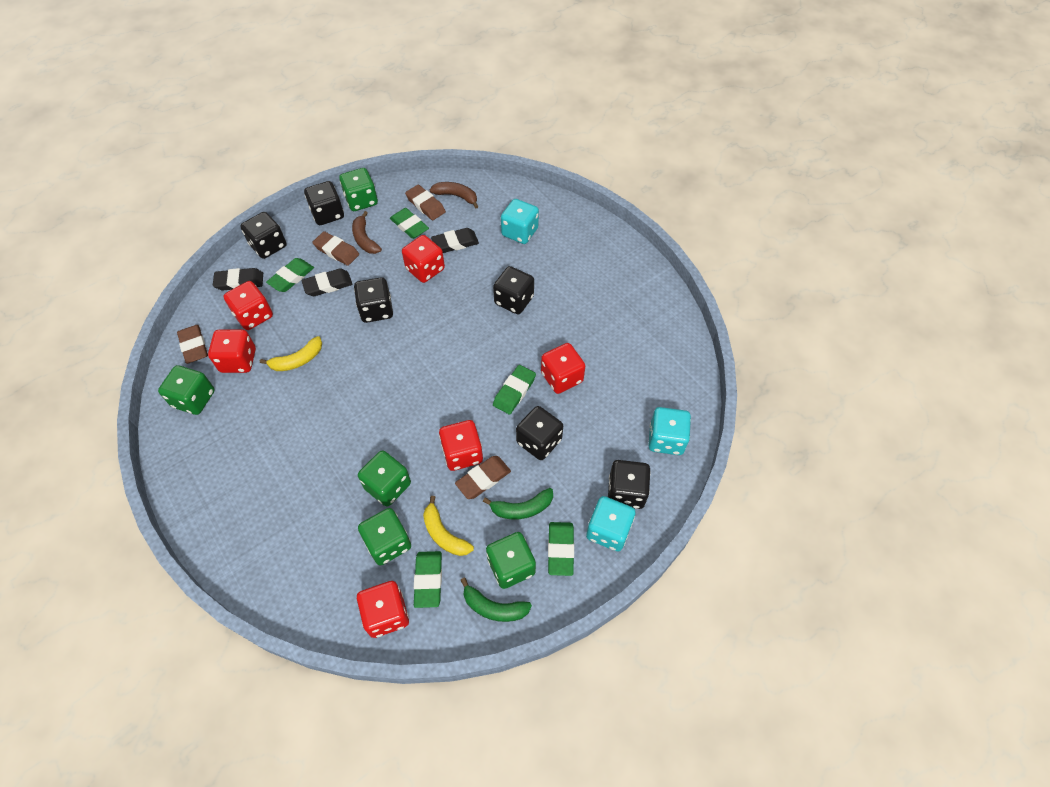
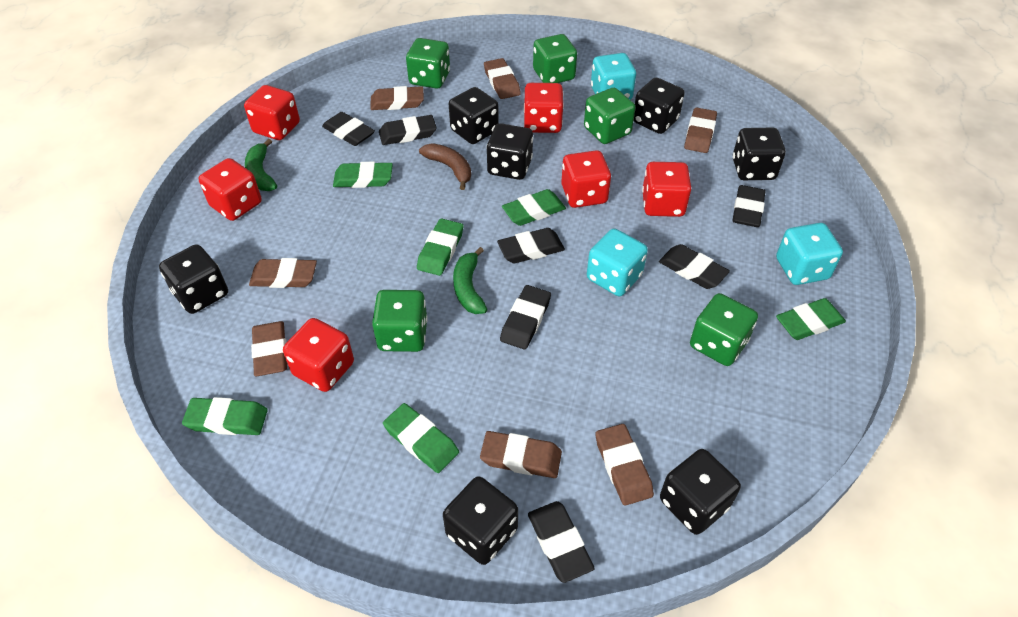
black dice: 6 -> 7
black eraser: 3 -> 7
brown banana: 2 -> 1
brown eraser: 4 -> 7
green eraser: 5 -> 6
yellow banana: 2 -> 0

